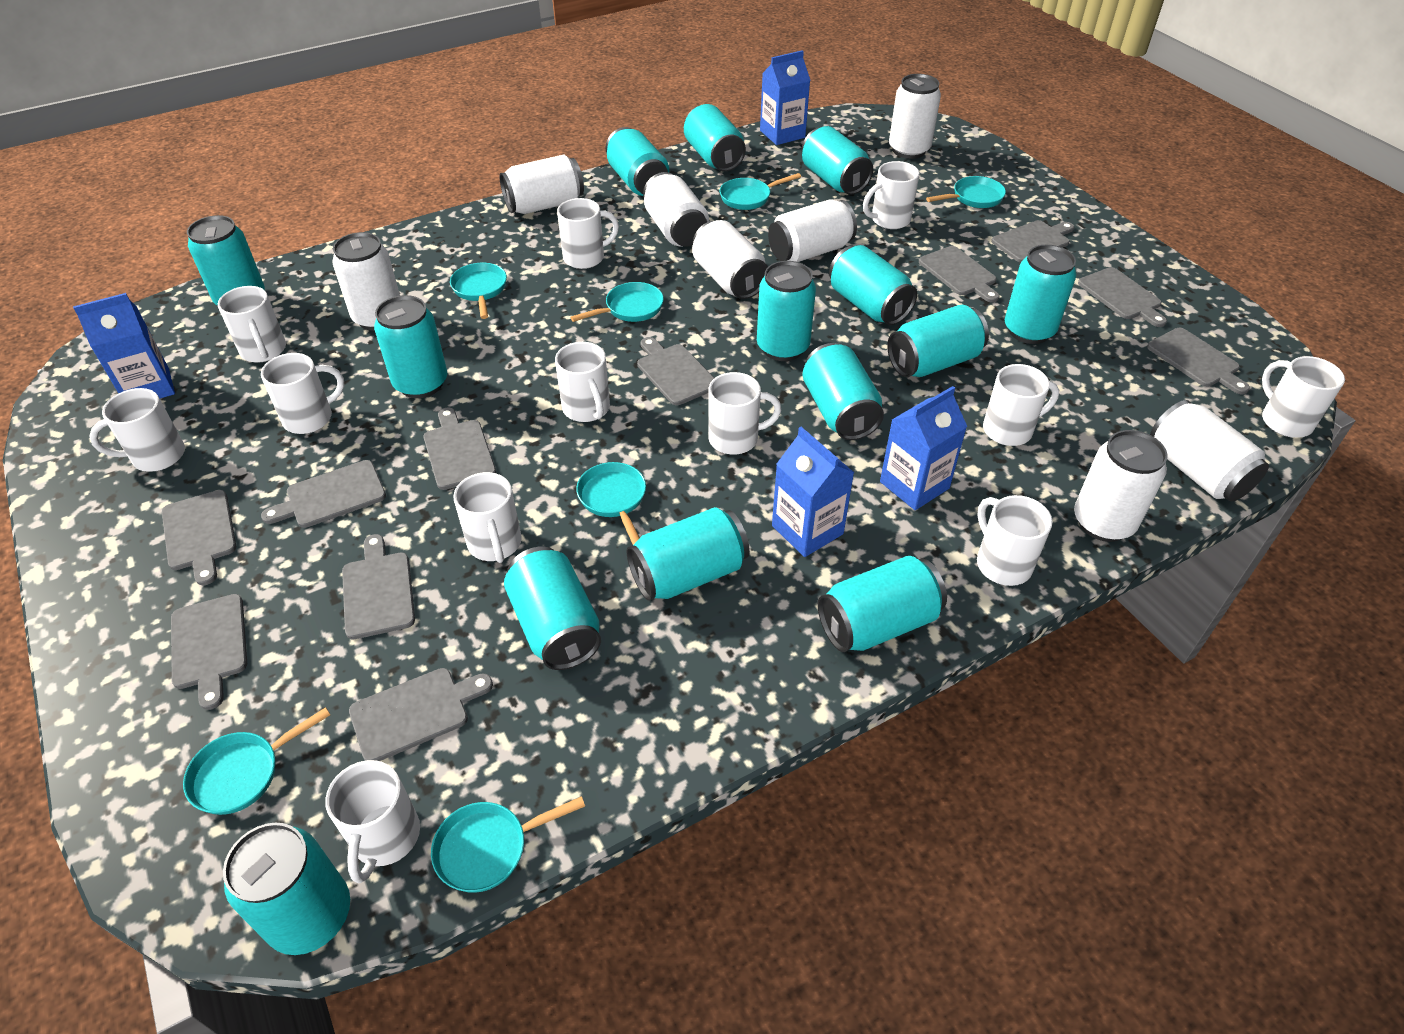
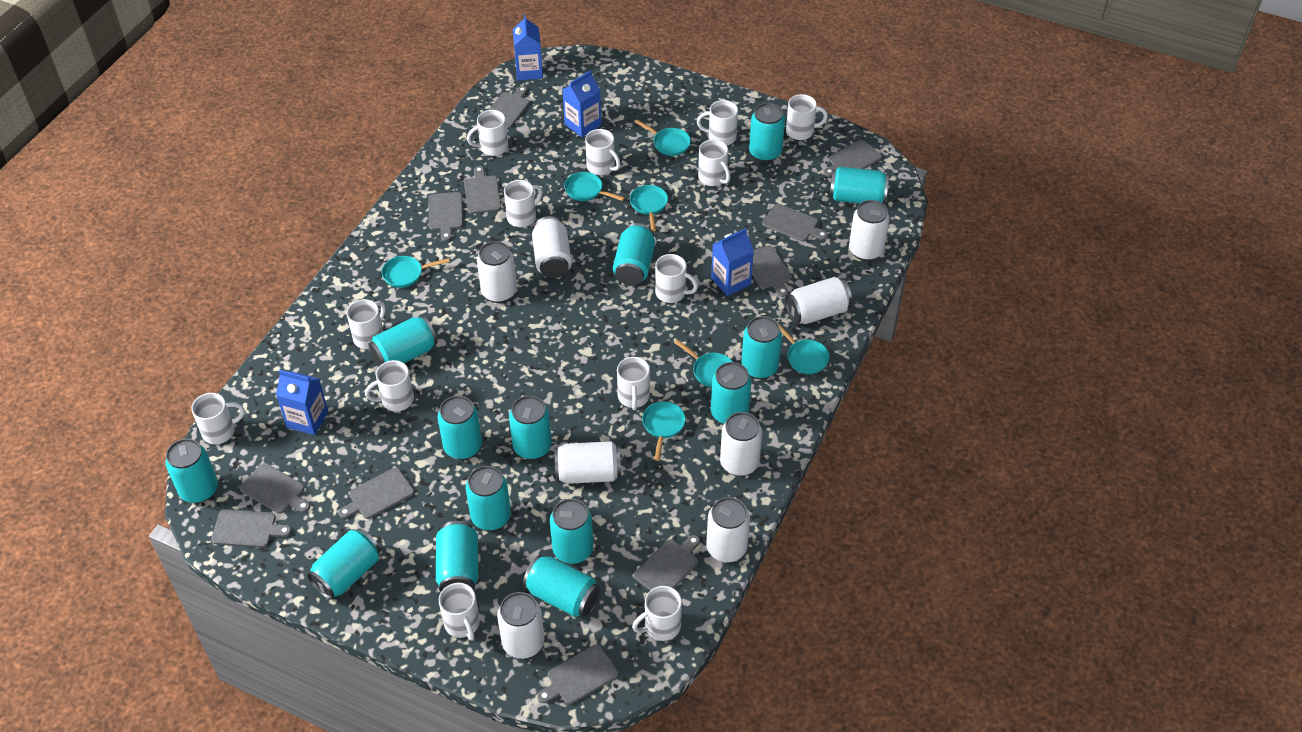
white mug: 12 -> 13

